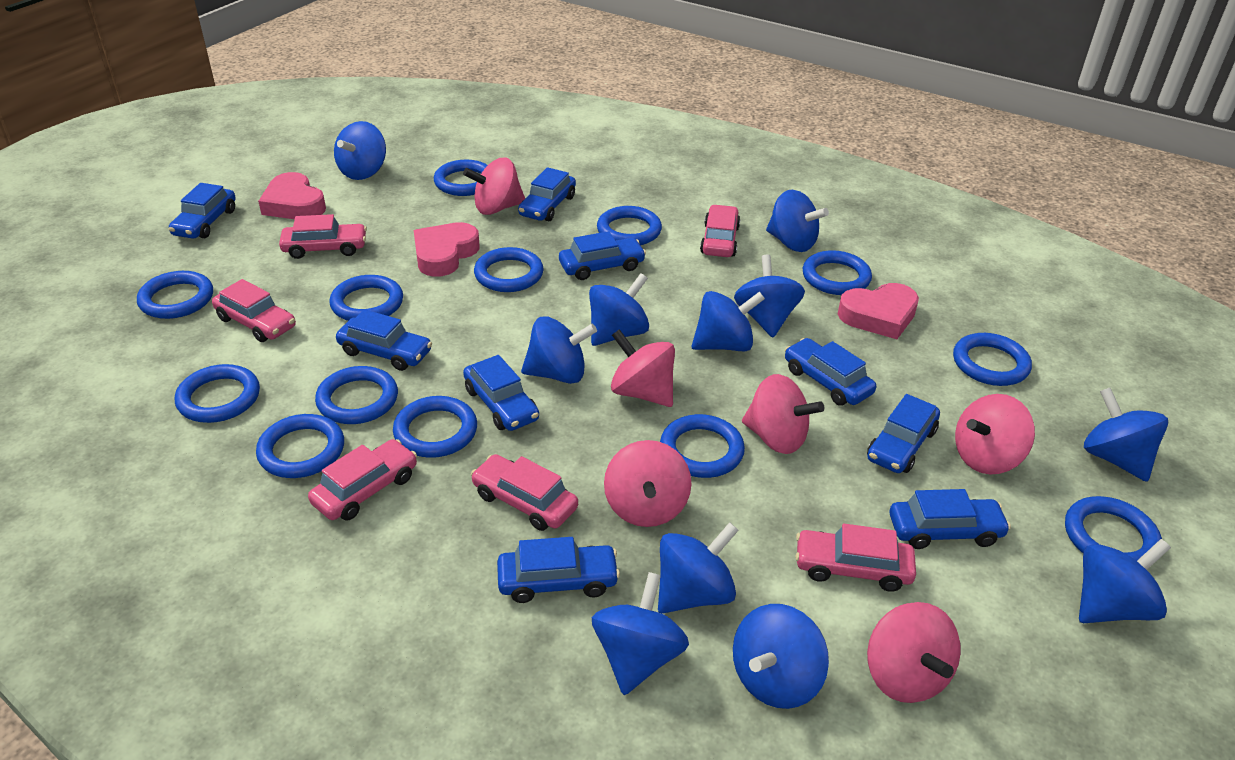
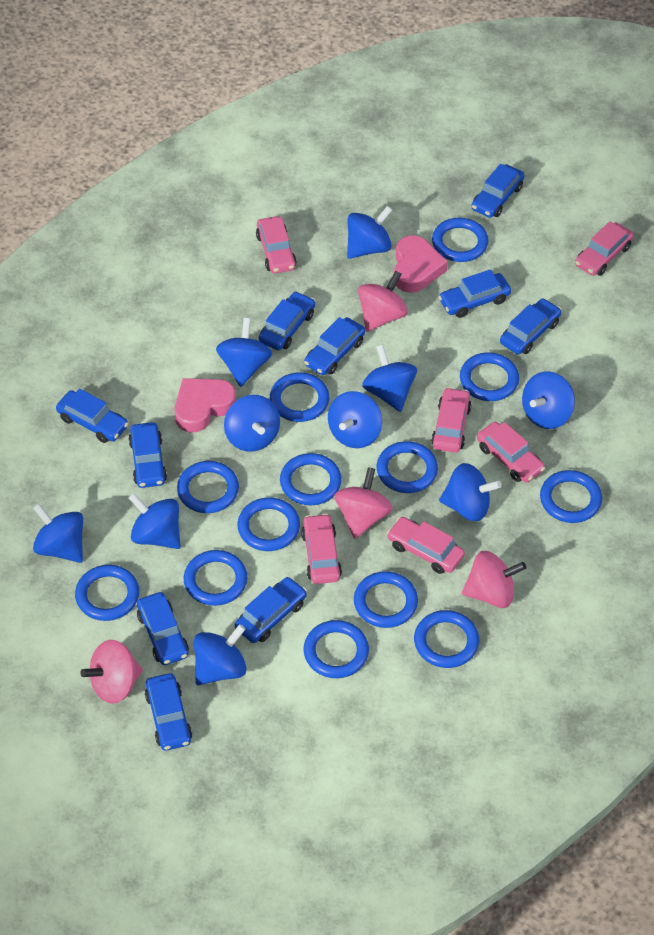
blue car: 9 -> 10
blue spinning top: 11 -> 10
pink heart: 3 -> 2
pink spinning top: 6 -> 4

